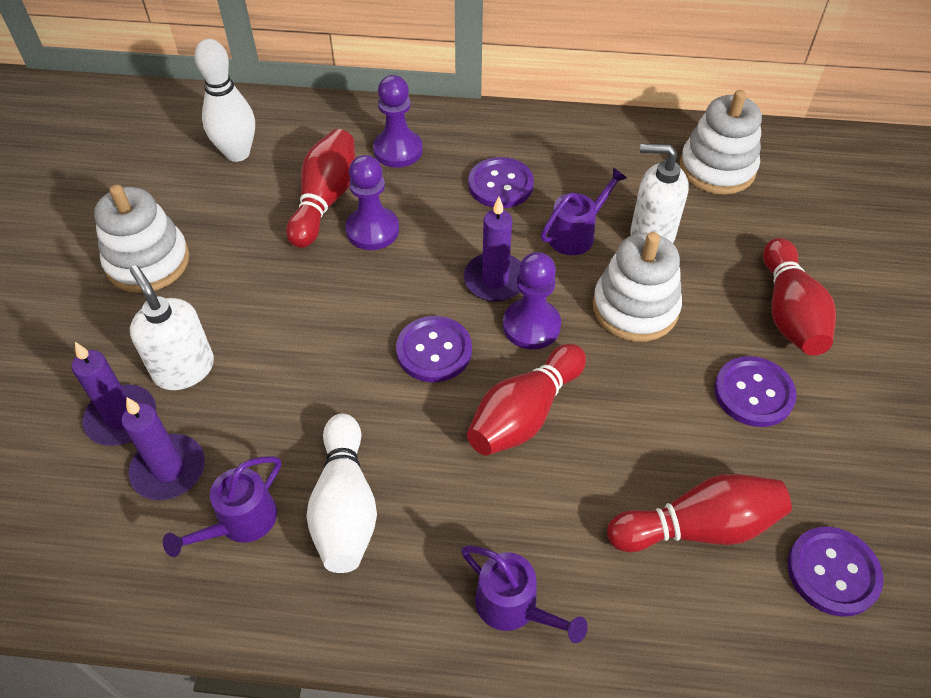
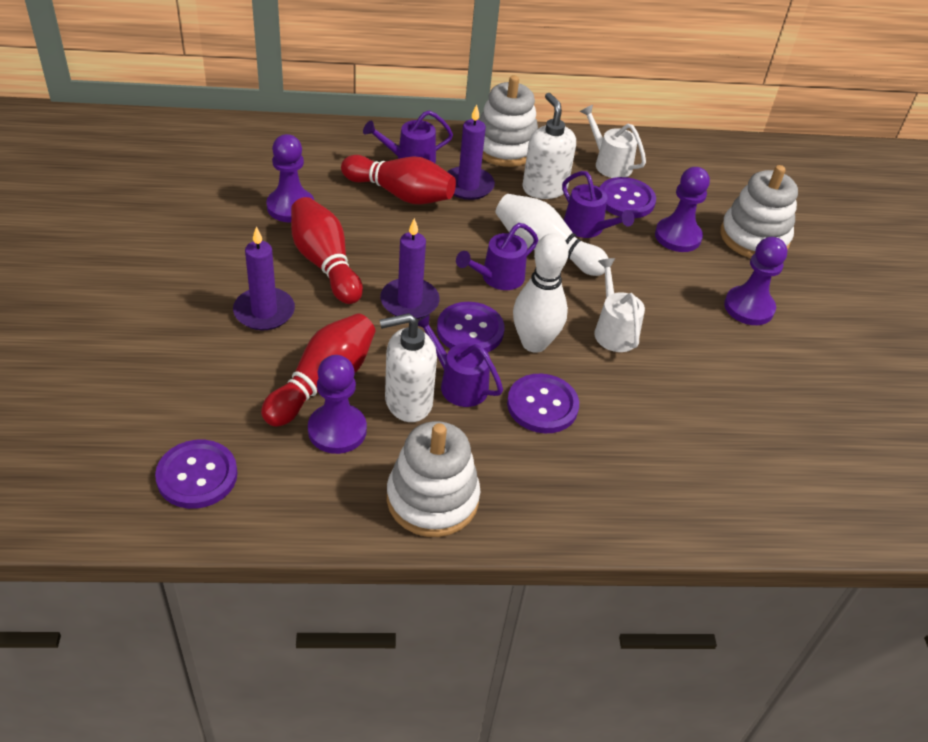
purple pawn: 3 -> 4
purple watering can: 3 -> 4
red bowling pin: 4 -> 3
white watering can: 0 -> 2

